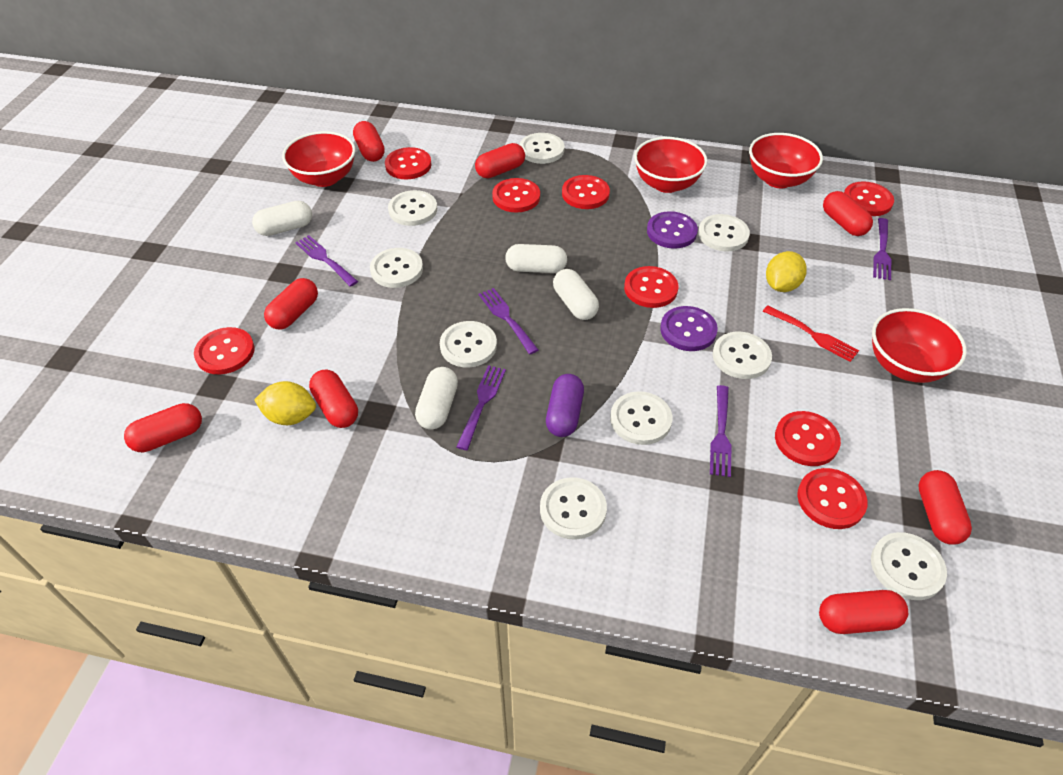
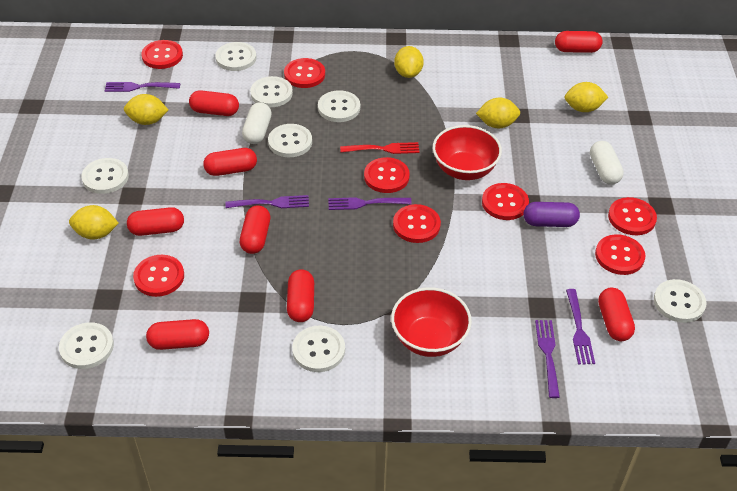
purple button: 2 -> 0
red bowl: 4 -> 2
white button: 9 -> 8
white capsule: 4 -> 2
yellow lemon: 2 -> 5

